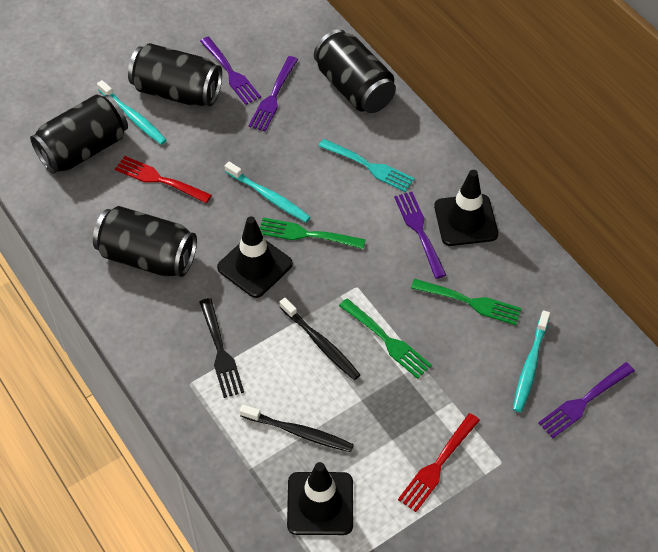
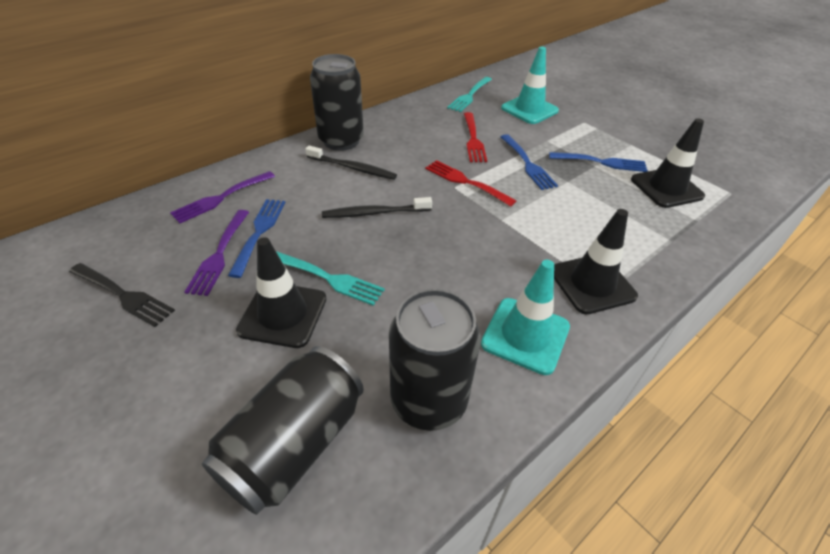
black can: 4 -> 3
blue fork: 0 -> 3
green fork: 3 -> 0
purple fork: 4 -> 2
turquoise fork: 1 -> 2
turquoise toothbrush: 3 -> 0
turquoise traffic cone: 0 -> 2

